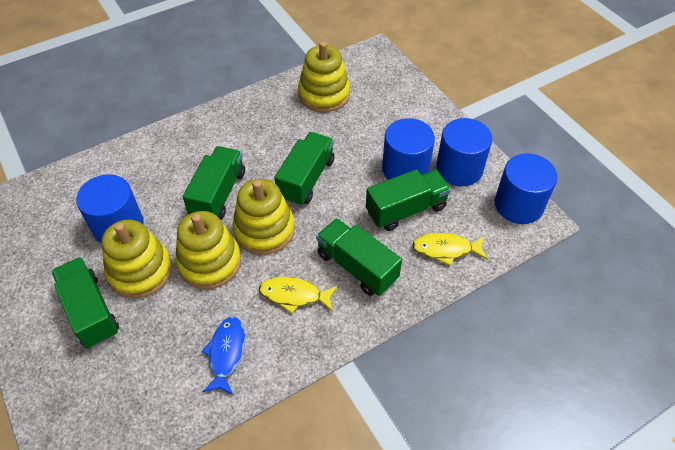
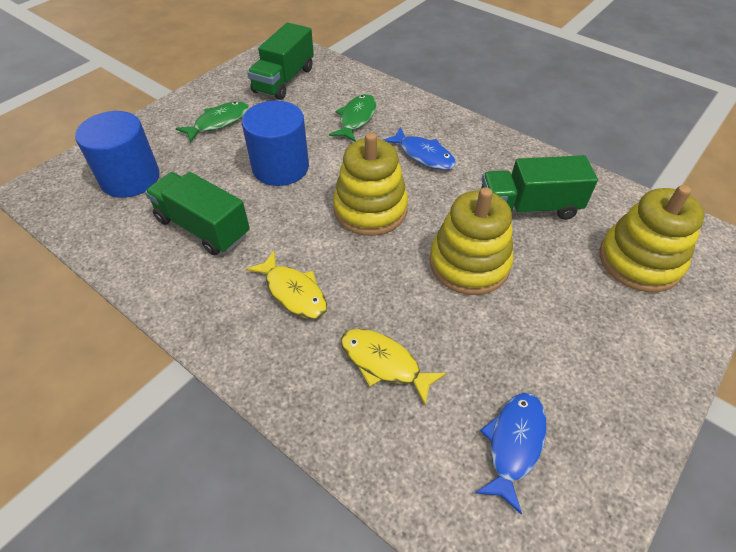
blue cylinder: 4 -> 2
blue fish: 1 -> 2
green fish: 0 -> 2
green truck: 5 -> 3
yellow stacking toy: 4 -> 3

